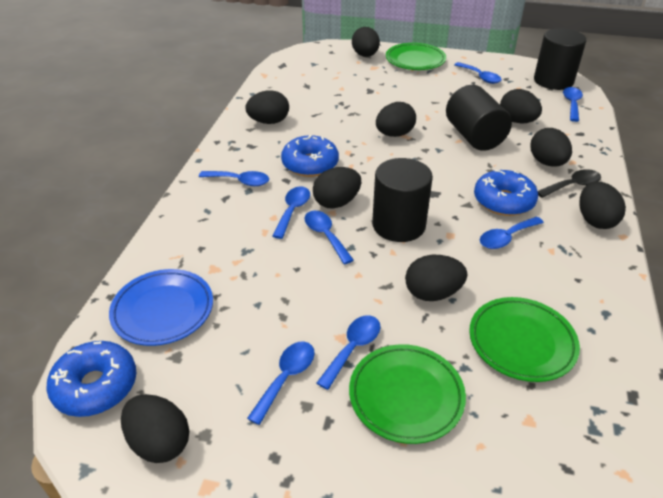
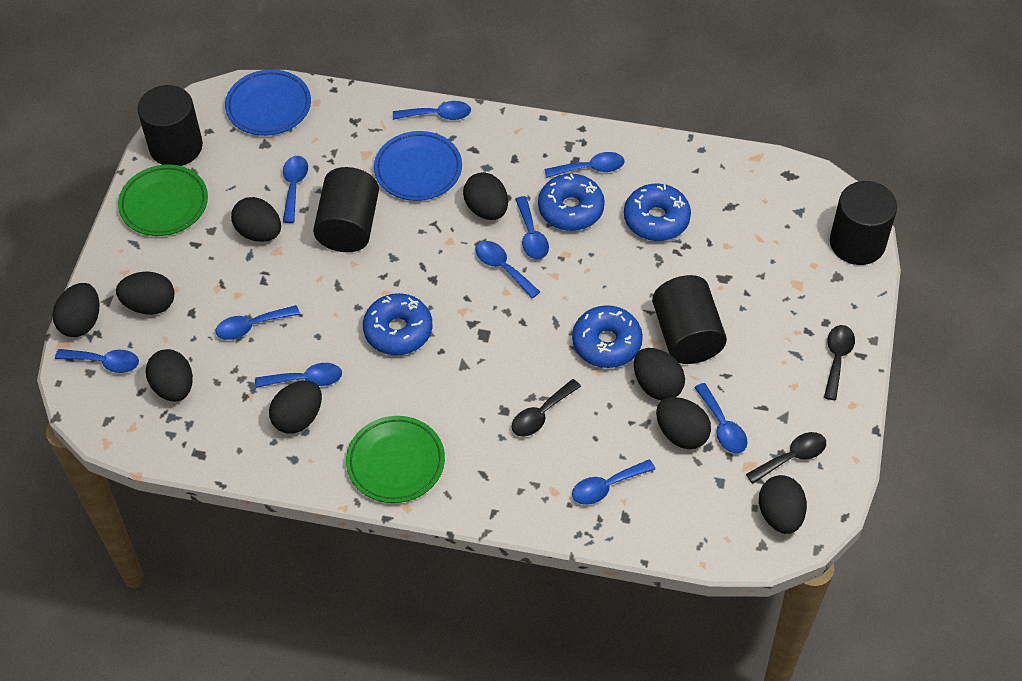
black cylinder: 3 -> 4
black spoon: 1 -> 3
blue donut: 3 -> 4
blue plate: 1 -> 2
blue spoon: 8 -> 10
green plate: 3 -> 2

